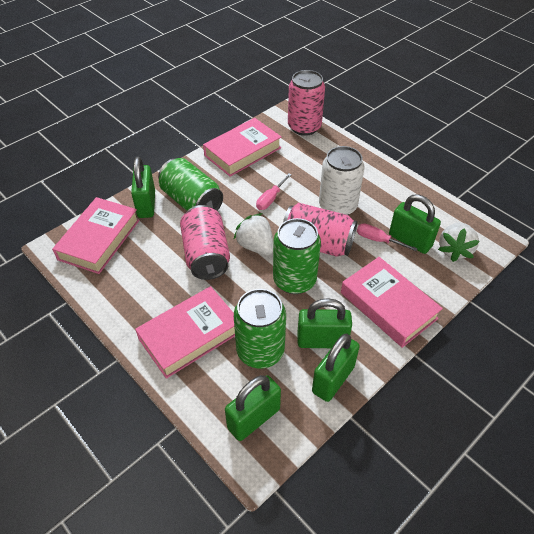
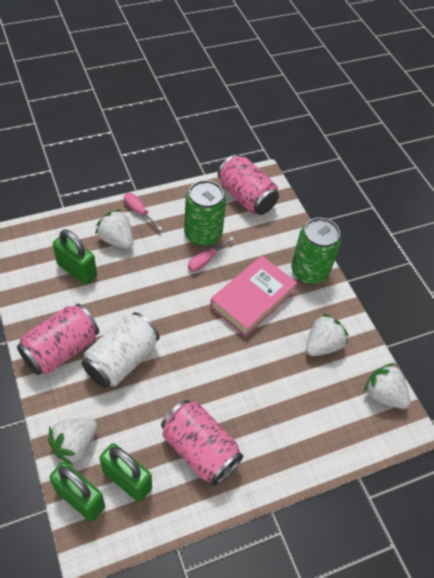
green can: 3 -> 2
green padlock: 5 -> 3
pink book: 4 -> 1
white strawberry: 2 -> 4

